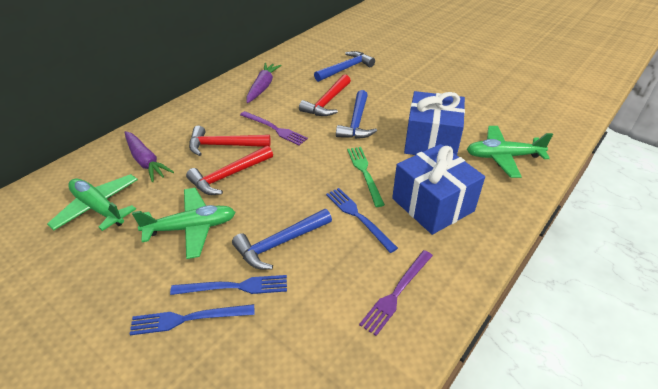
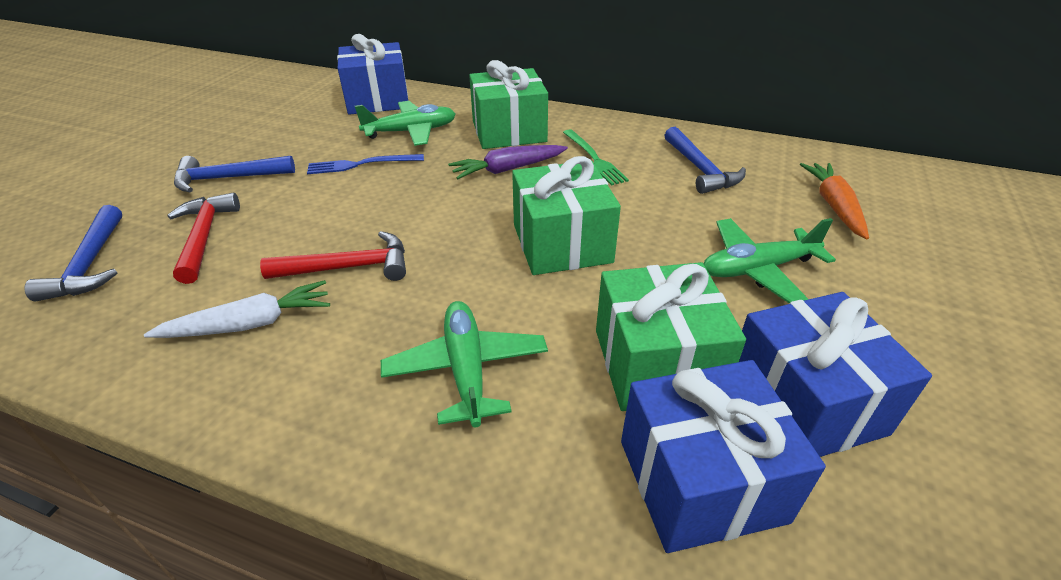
blue fork: 3 -> 1
blue gift: 2 -> 3
green gift: 0 -> 3
orange carrot: 0 -> 1
purple carrot: 2 -> 1
purple fork: 2 -> 0
red hammer: 3 -> 2
white carrot: 0 -> 1

